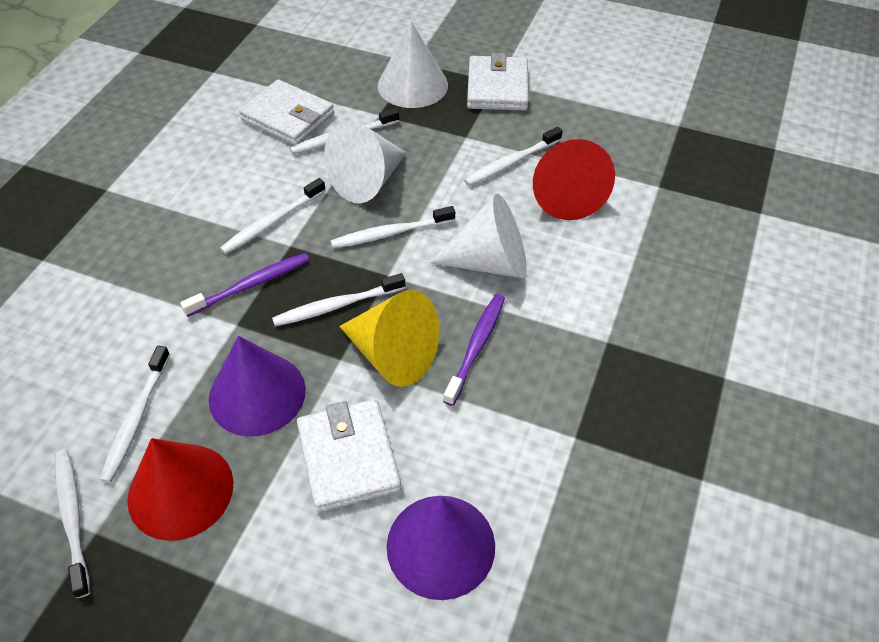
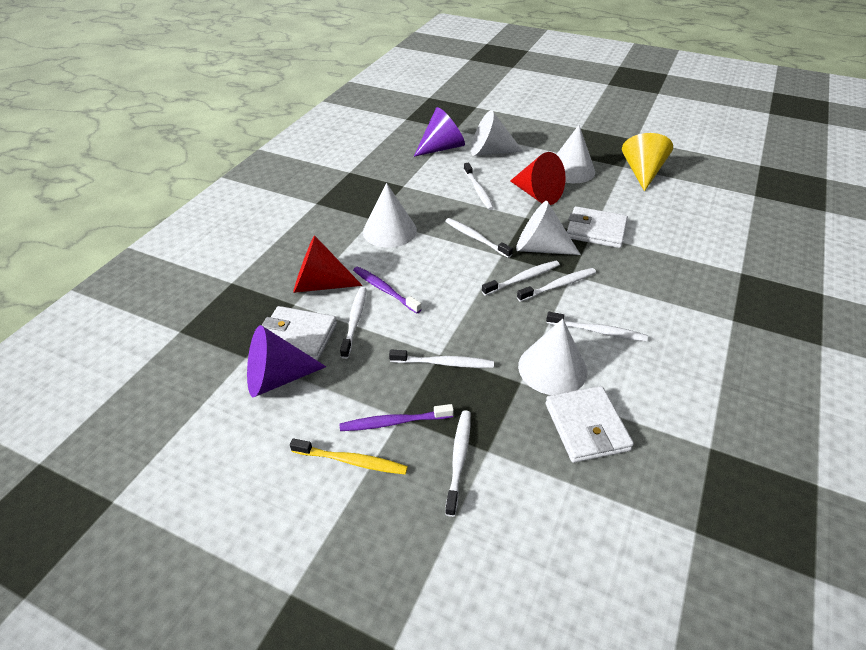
white cone: 3 -> 5
white toothbrush: 7 -> 8
yellow toothbrush: 0 -> 1

